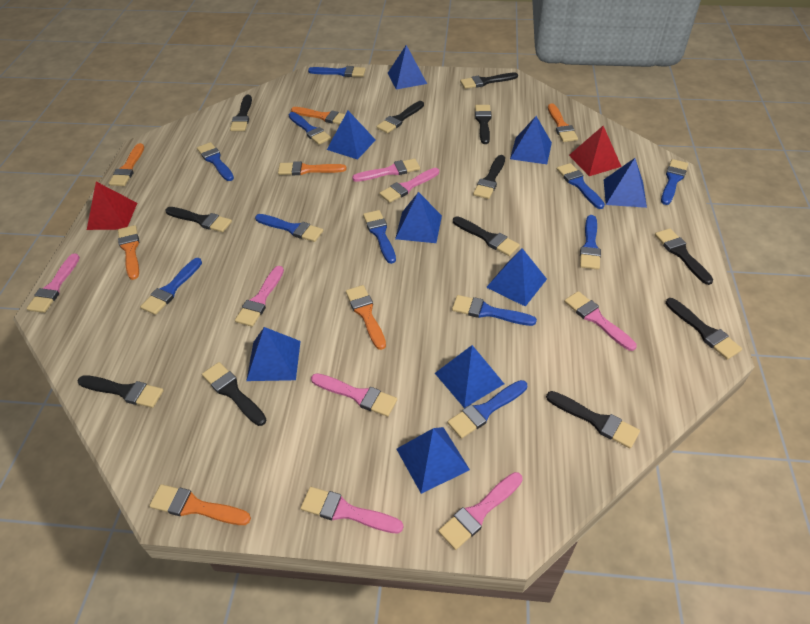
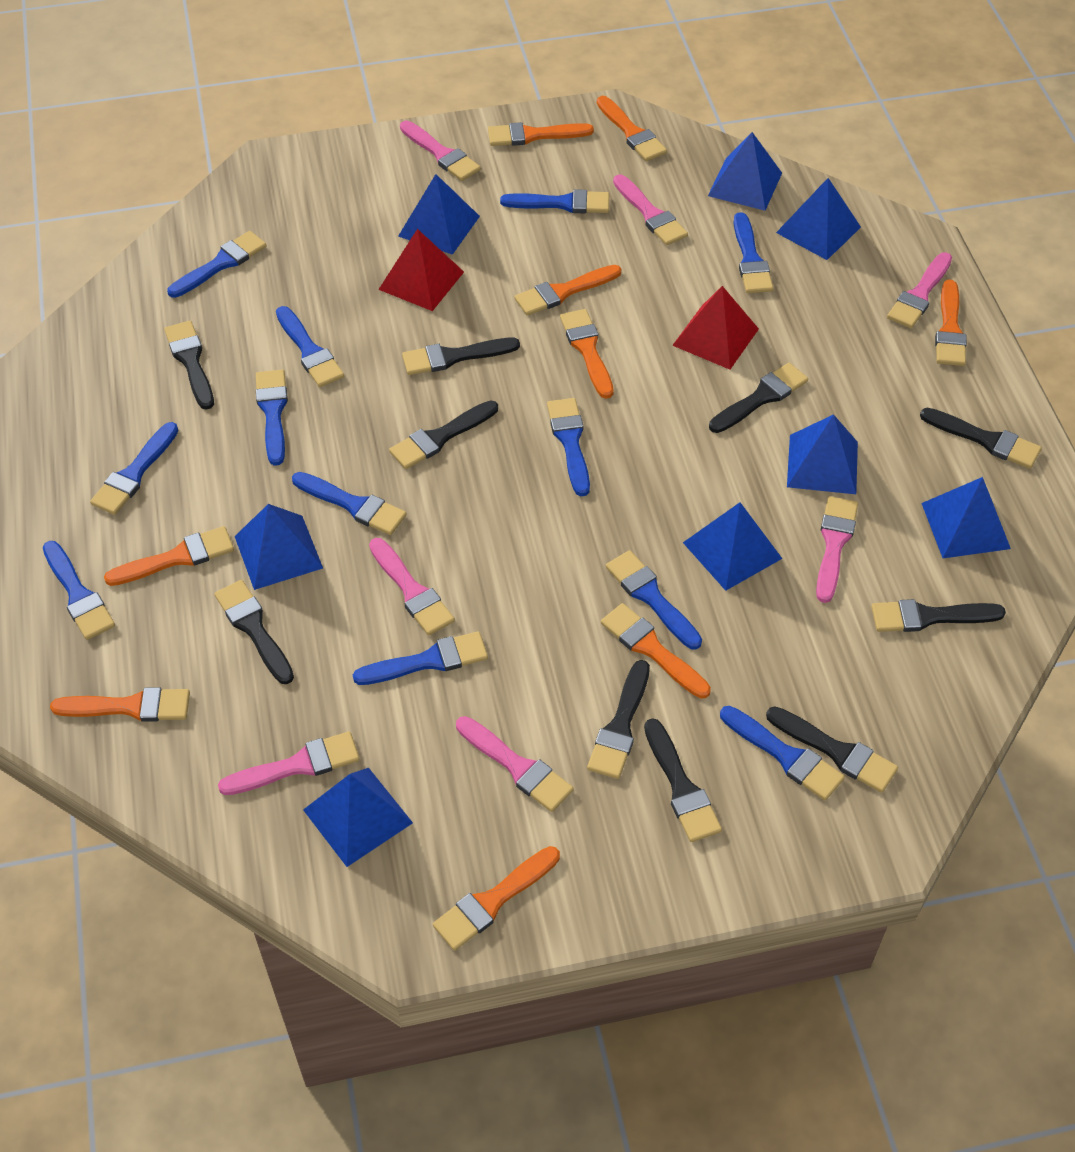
black brush: 12 -> 10
blue brush: 11 -> 12
blue pyramid: 9 -> 8
orange brush: 7 -> 9
pink brush: 8 -> 7

